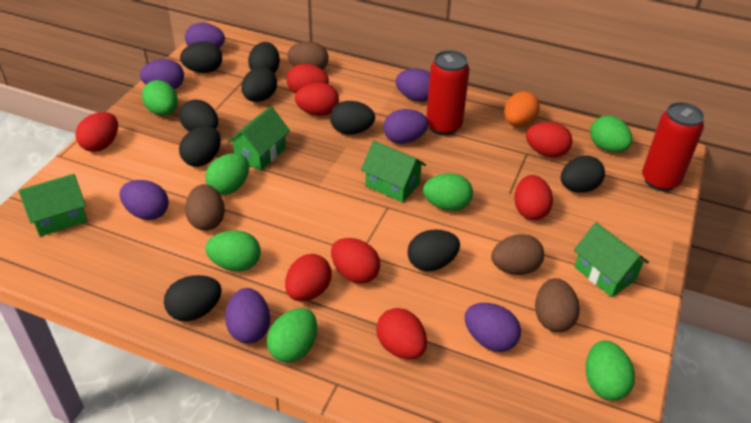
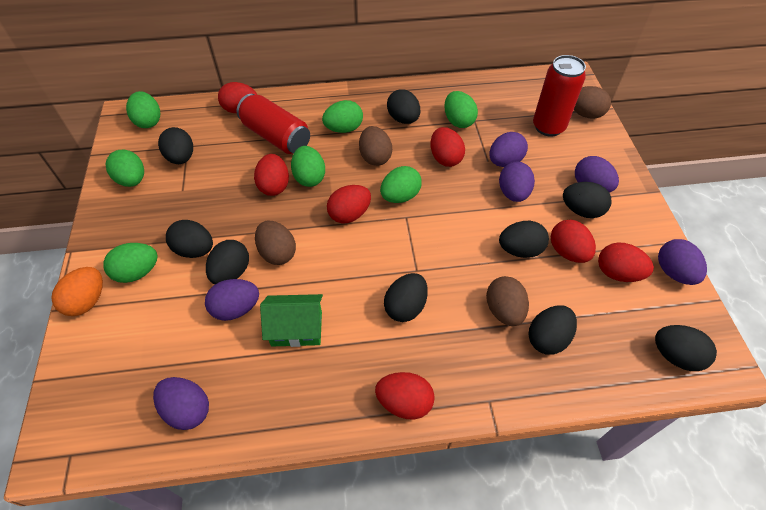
green house: 4 -> 1
purple egg: 7 -> 6
red egg: 8 -> 7

